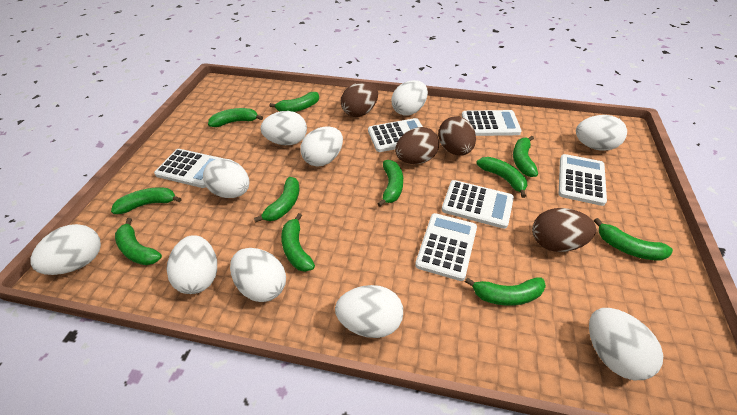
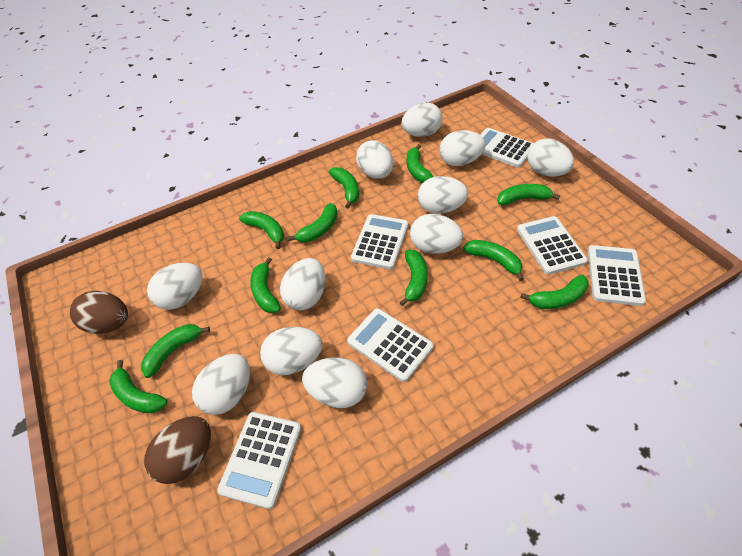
brown egg: 4 -> 2
white egg: 10 -> 11

